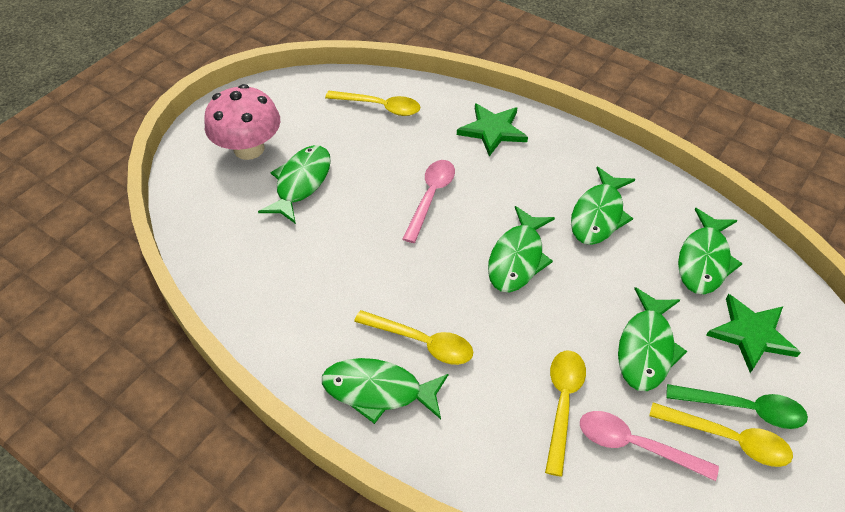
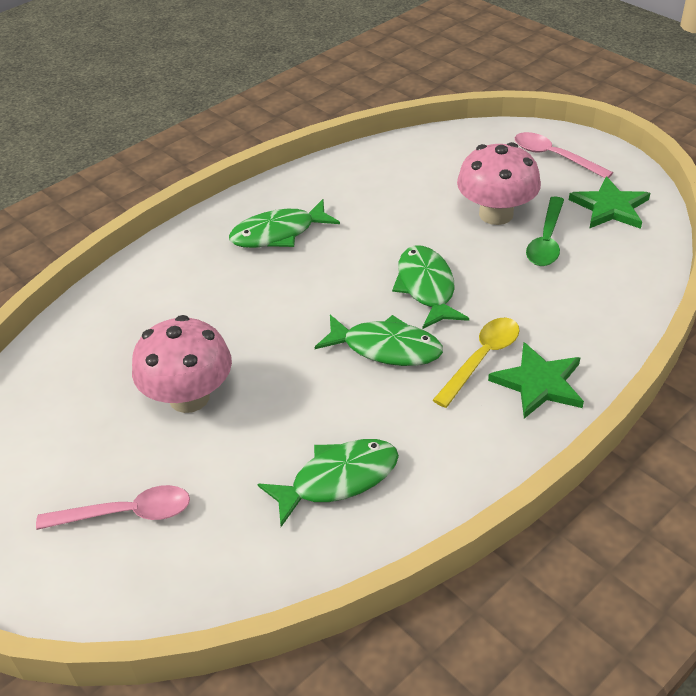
green fish: 6 -> 4
pink mushroom: 1 -> 2
yellow spoon: 4 -> 1

